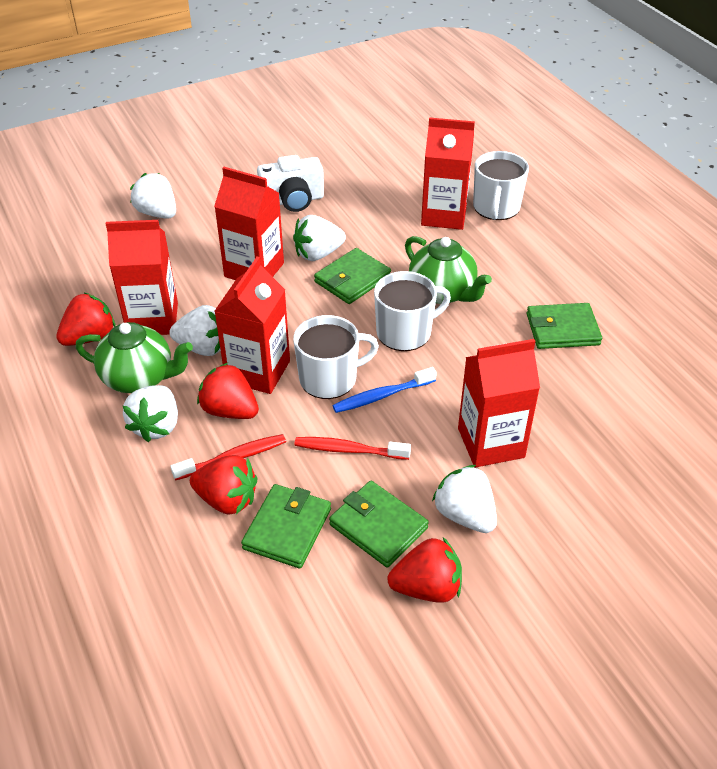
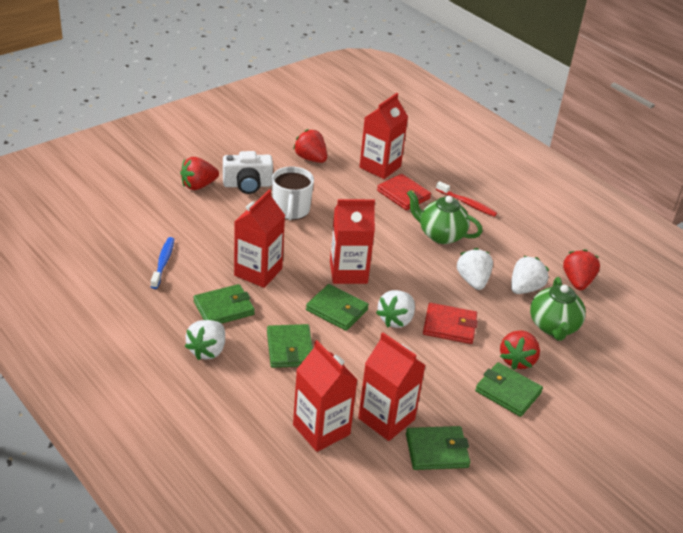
green wallet: 4 -> 5
red toothbrush: 2 -> 1
red wallet: 0 -> 2
white mug: 3 -> 1
white strawberry: 5 -> 4

